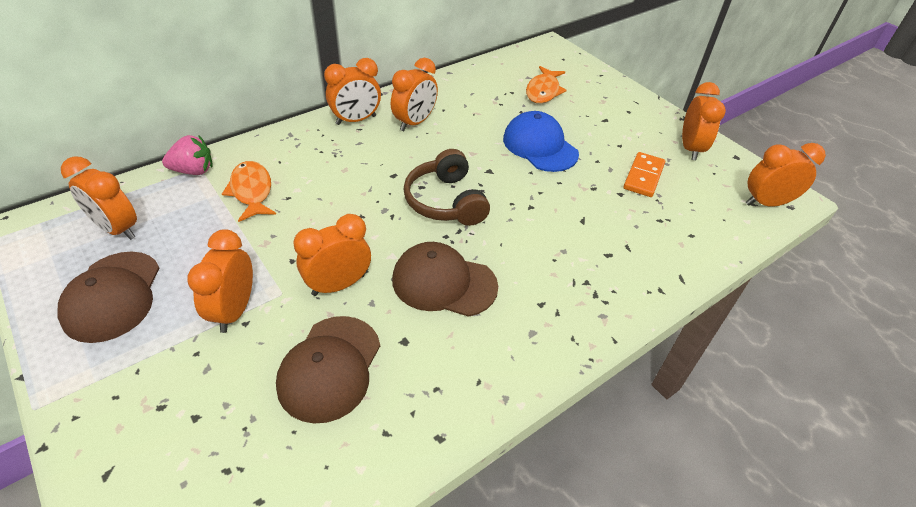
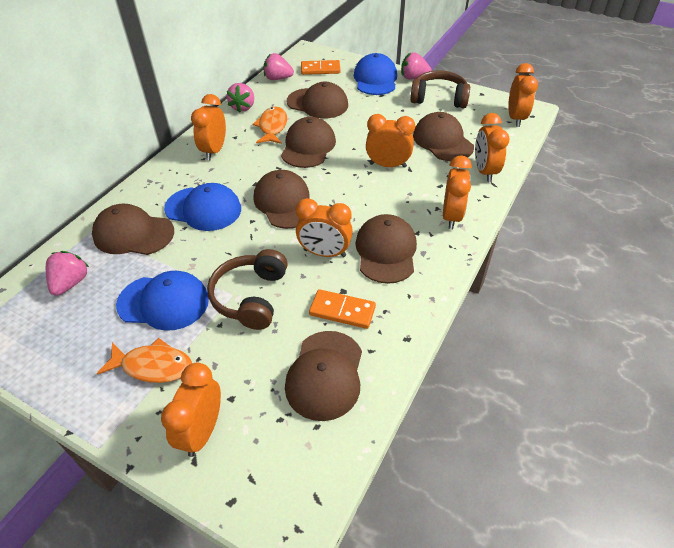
blue cap: 1 -> 3
brown cap: 3 -> 7
brown headphones: 1 -> 2
orange domino: 1 -> 2
pink strawberry: 1 -> 4

